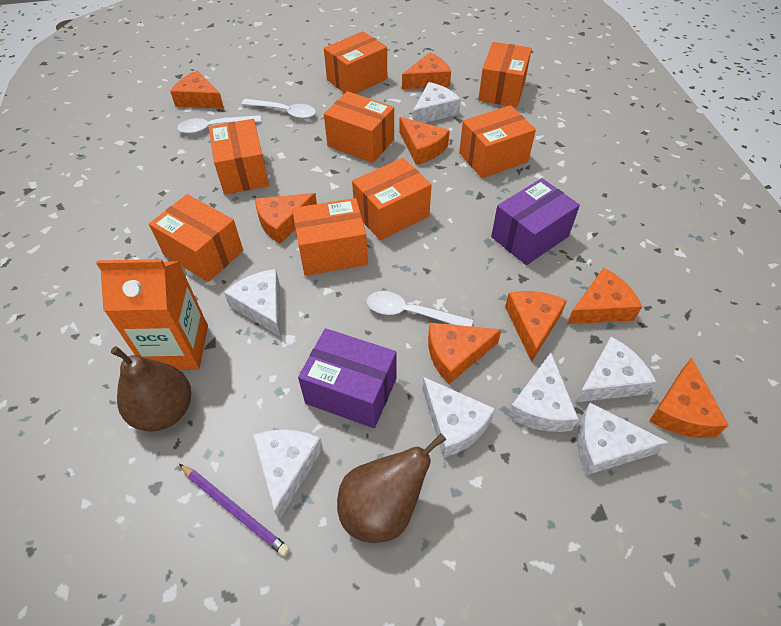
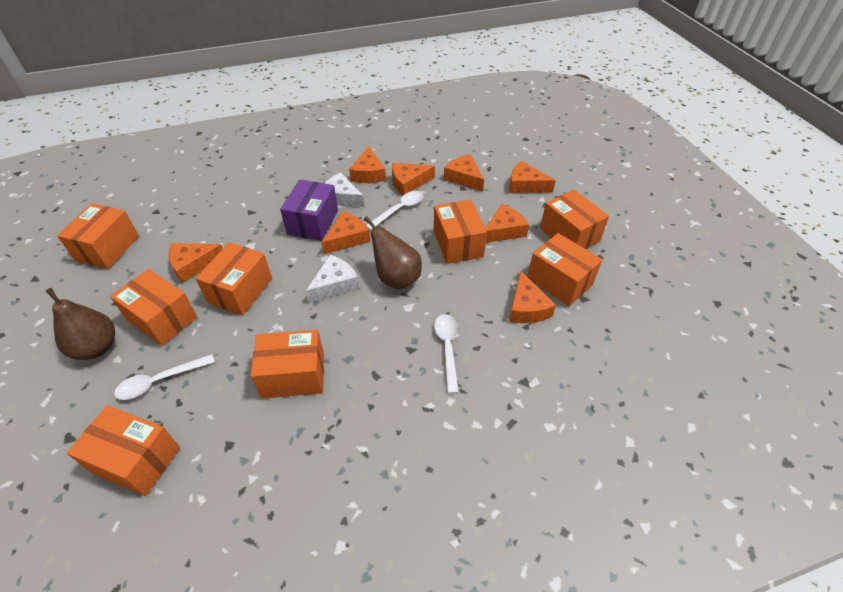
orange carton: 1 -> 0
purple box: 2 -> 1
purple pencil: 1 -> 0
white cheese: 7 -> 2

